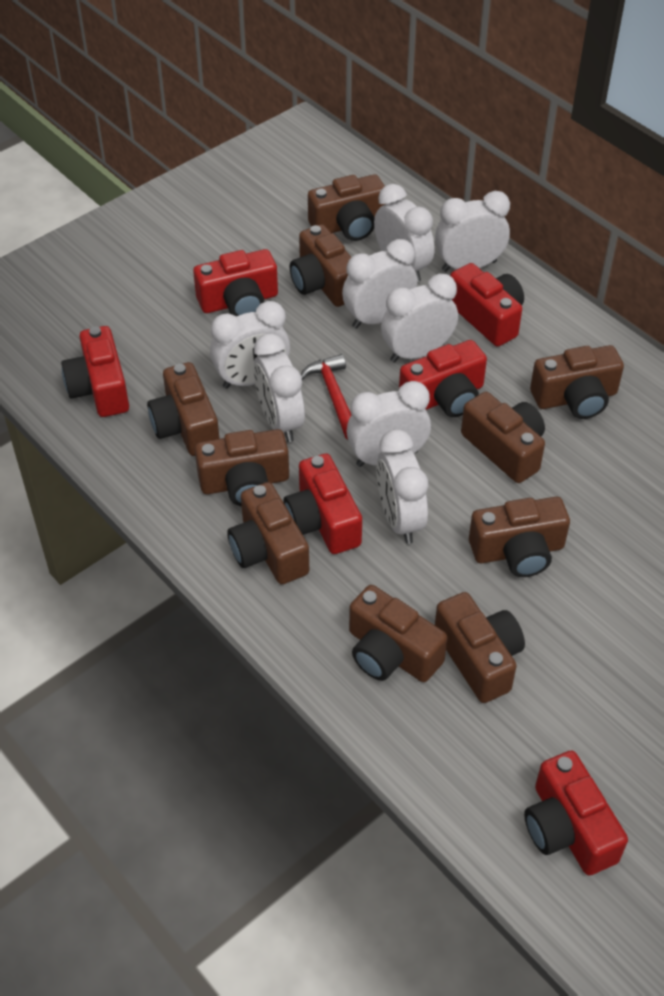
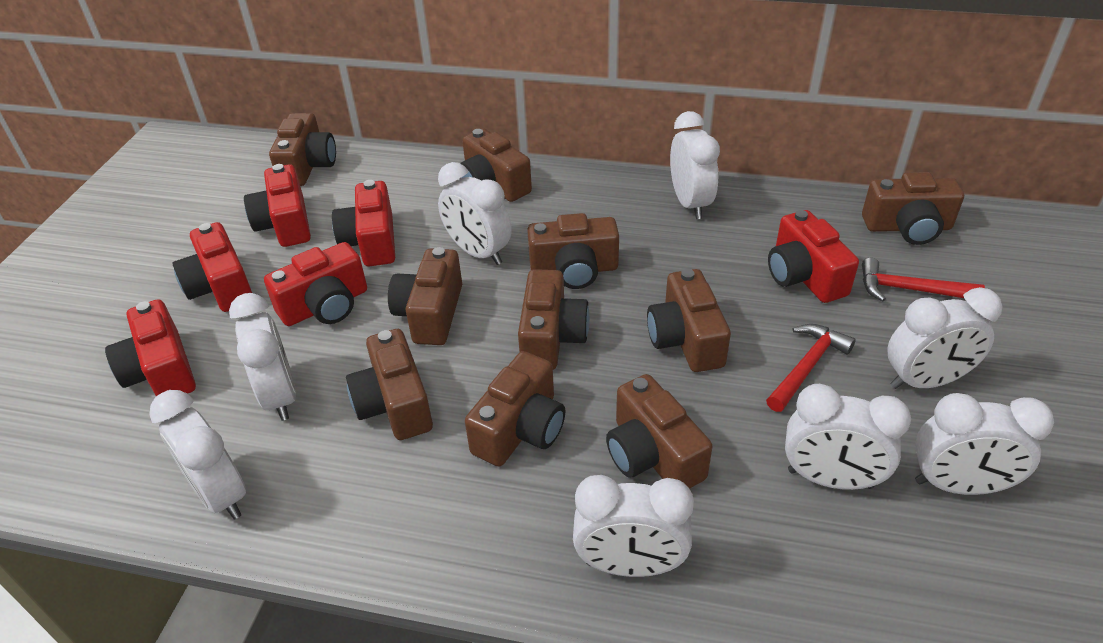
red hammer: 1 -> 2

